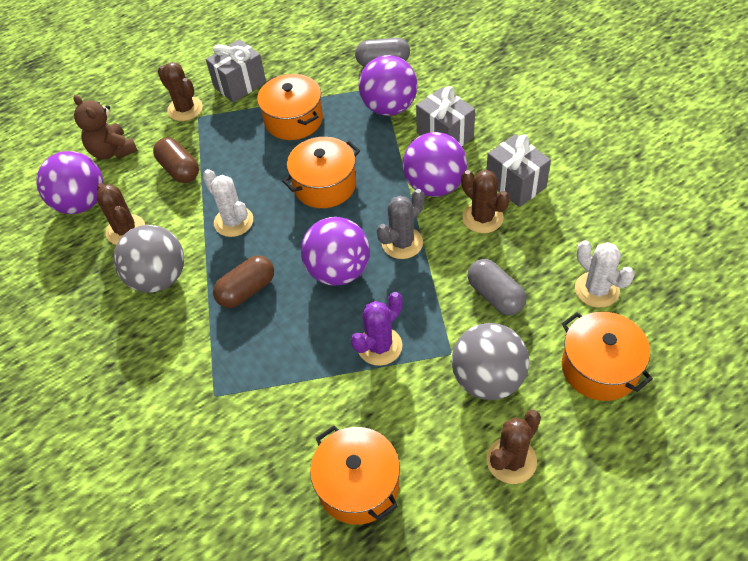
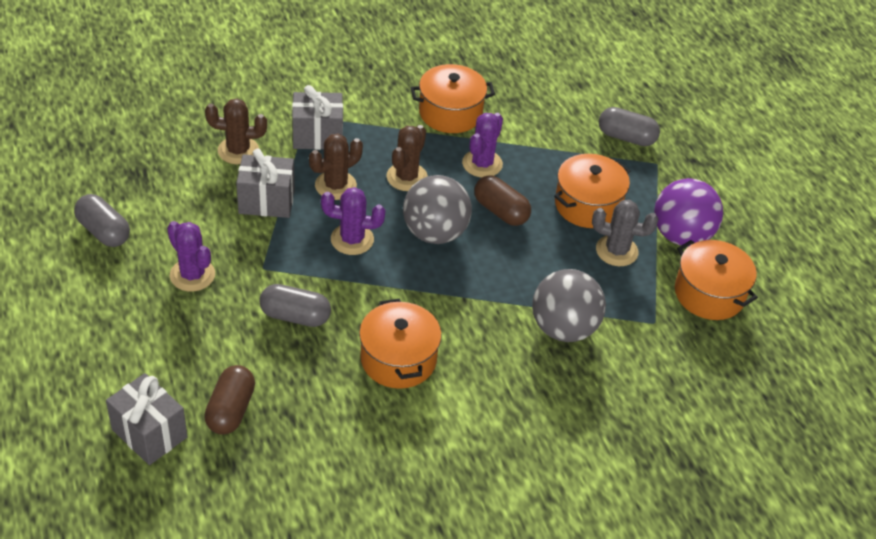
brown cactus: 4 -> 3
brown teddy bear: 1 -> 0
grey capsule: 2 -> 3
purple ball: 4 -> 1
purple cactus: 1 -> 3
white cactus: 2 -> 0

